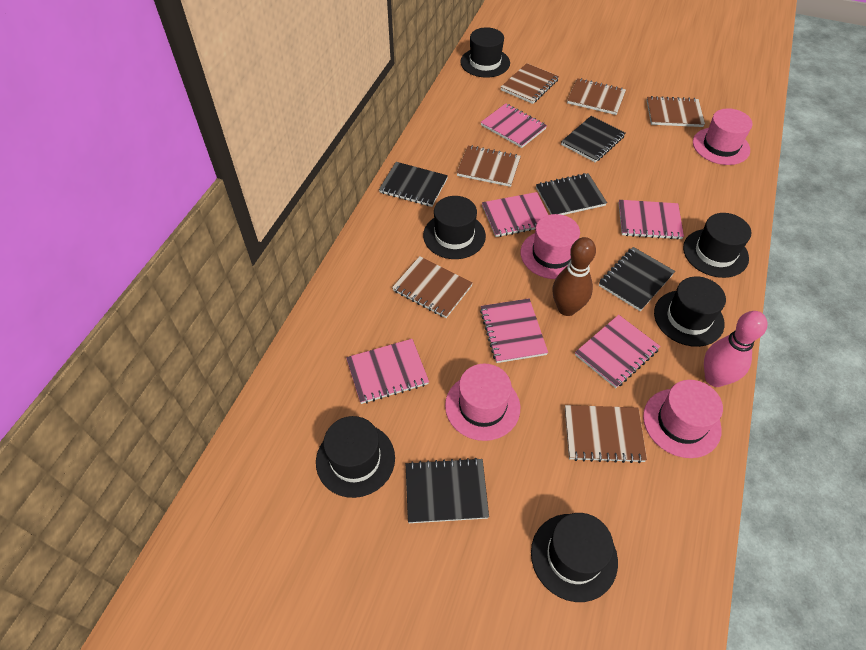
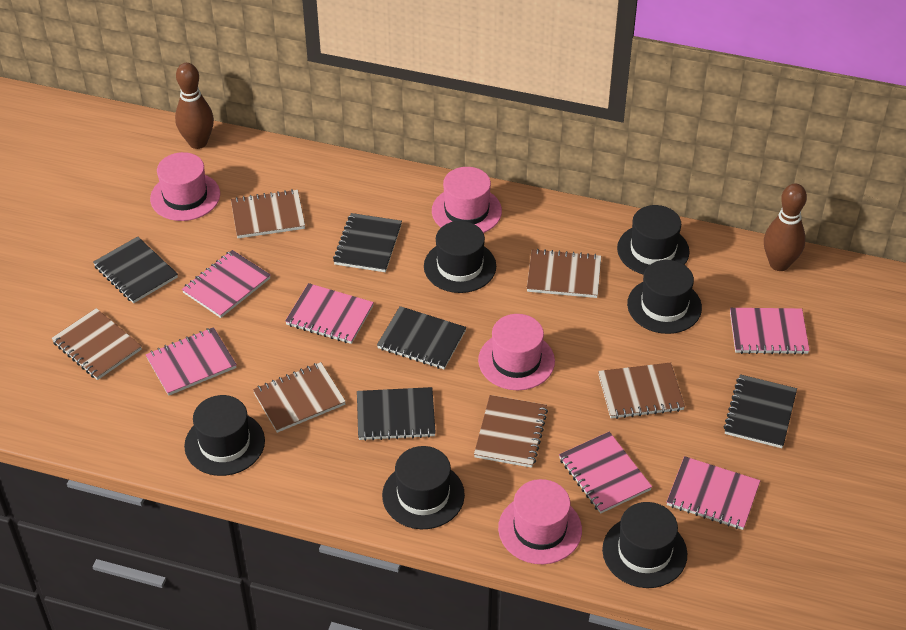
brown bowling pin: 1 -> 2
pink bowling pin: 1 -> 0

